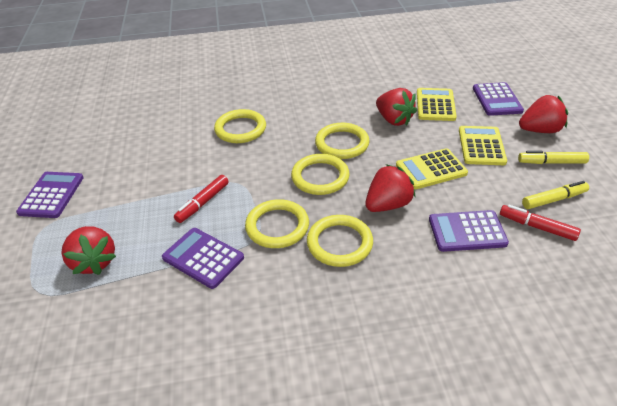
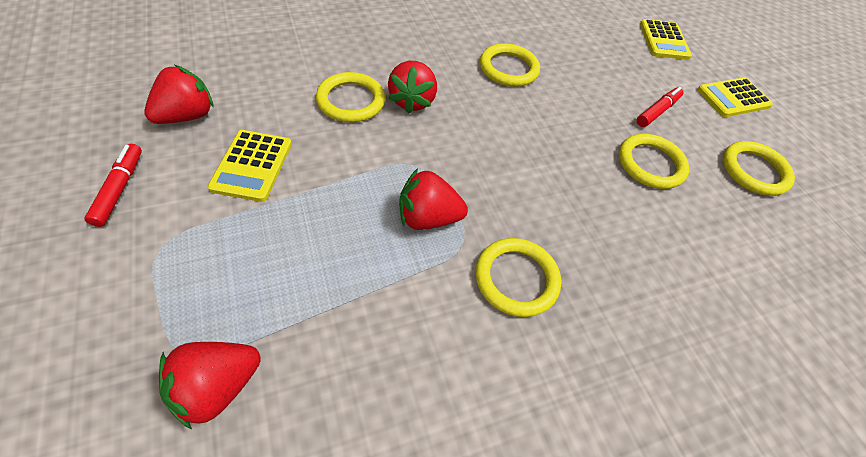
purple calculator: 4 -> 0
yellow marker: 2 -> 0

